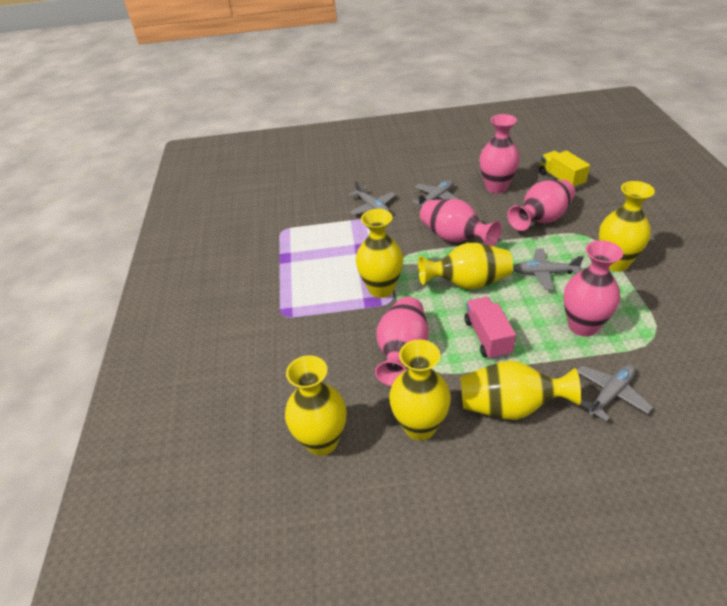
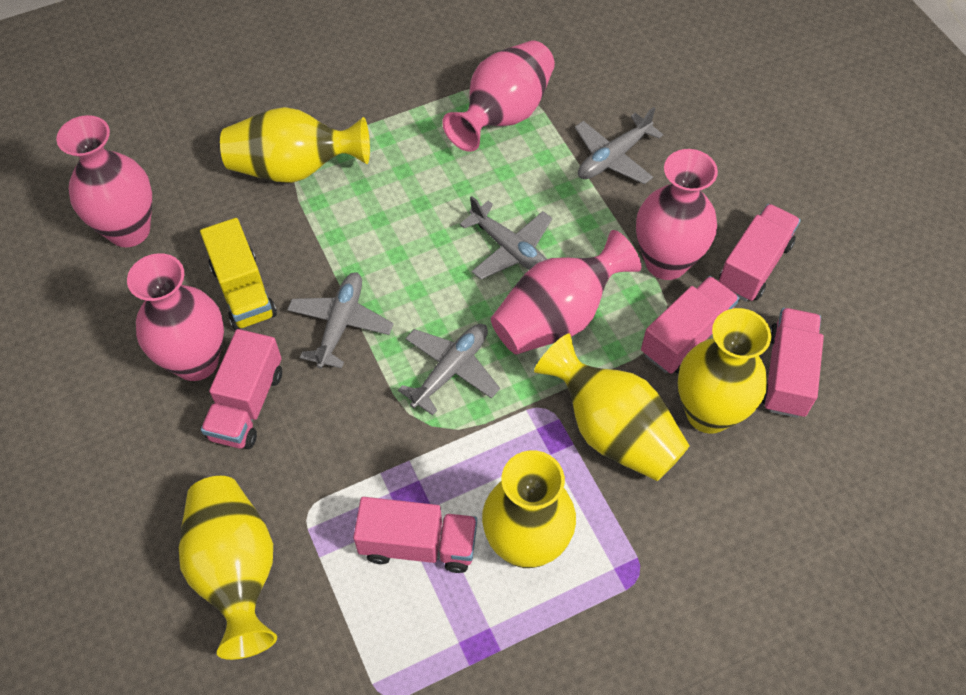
pink truck: 1 -> 5
yellow vase: 6 -> 5

